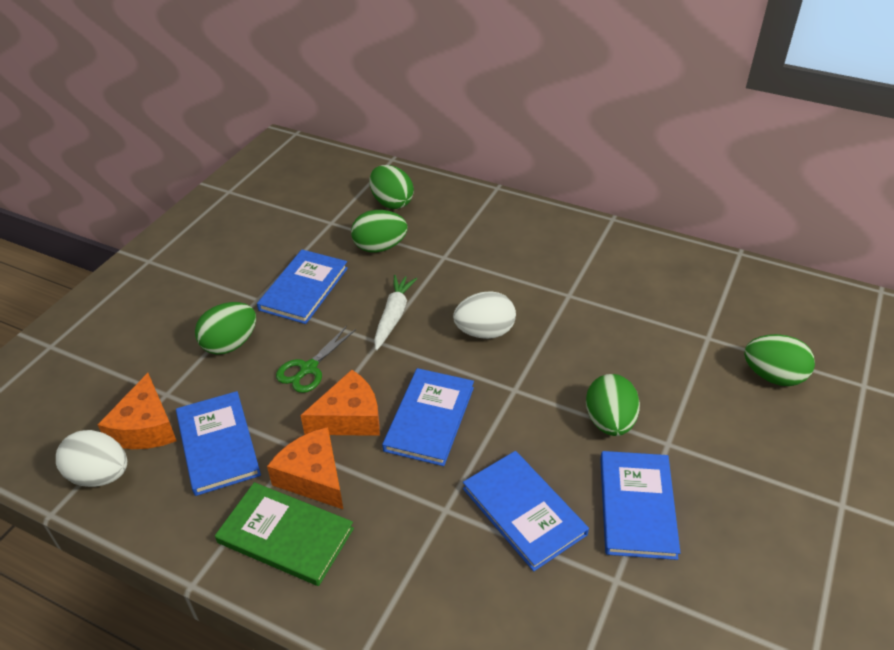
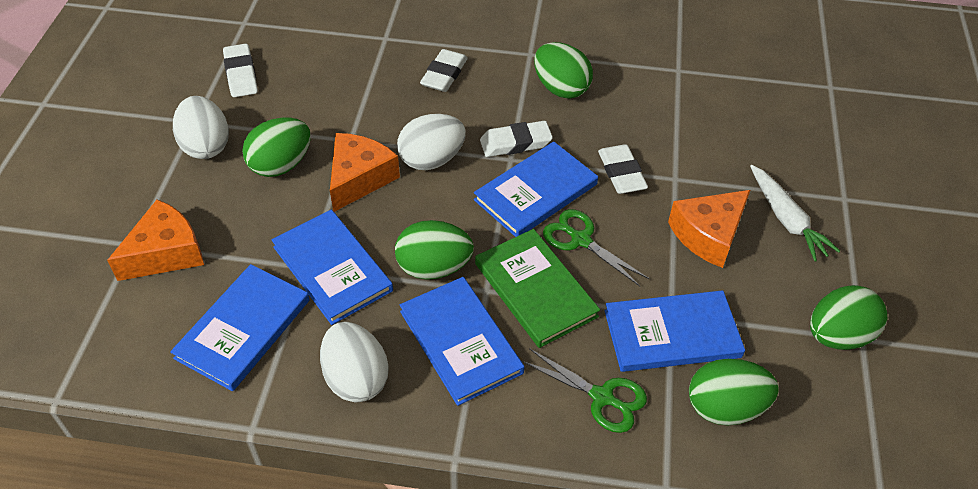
green scissors: 1 -> 2
white egg: 2 -> 3
white eraser: 0 -> 4

